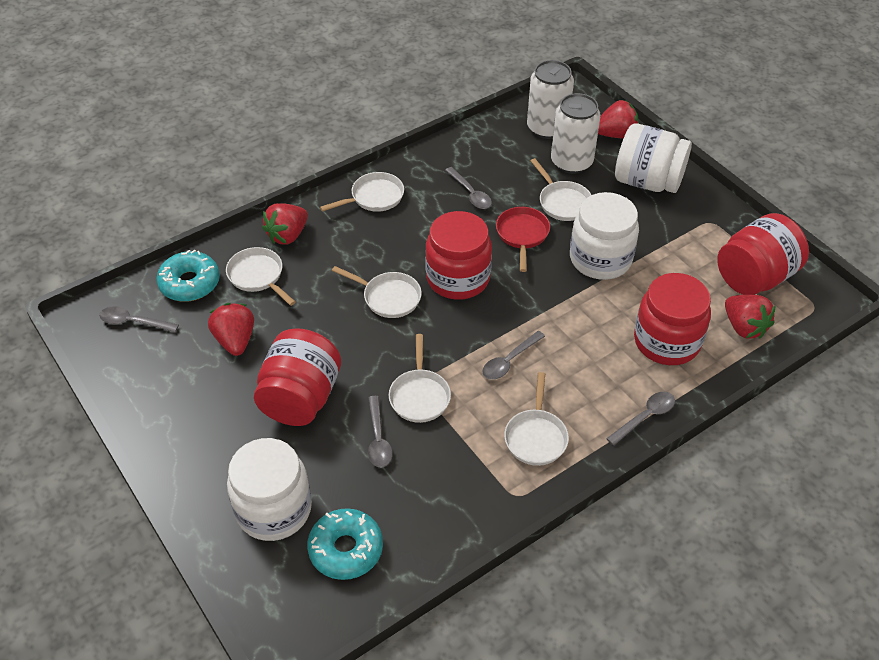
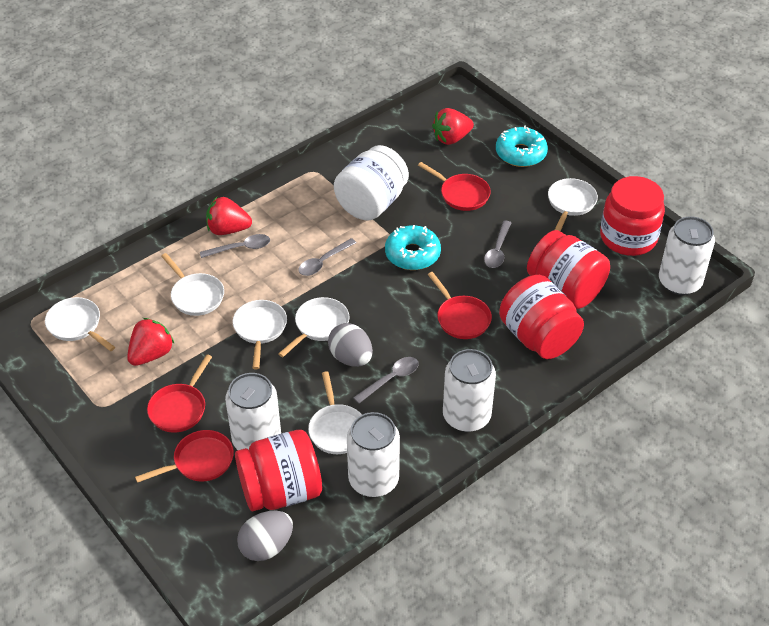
grey egg: 0 -> 2
grey spoon: 5 -> 4
red pan: 1 -> 4
red strawberry: 4 -> 3
white can: 2 -> 4
white jar: 3 -> 1

